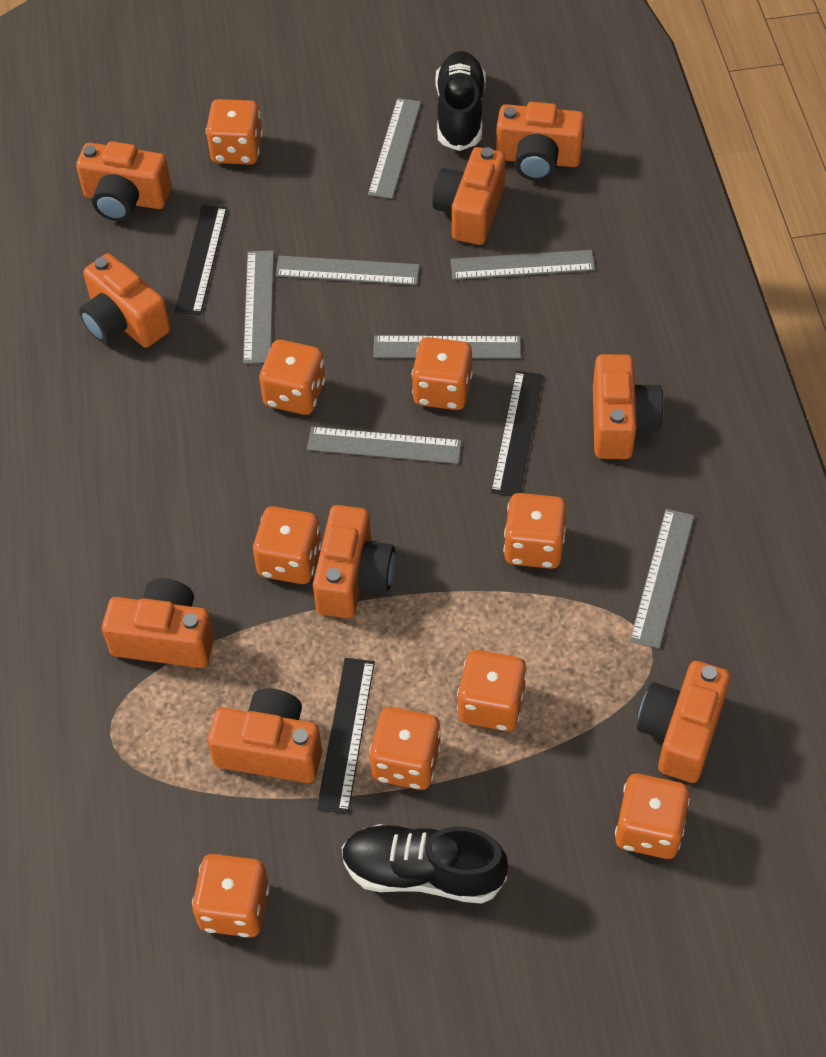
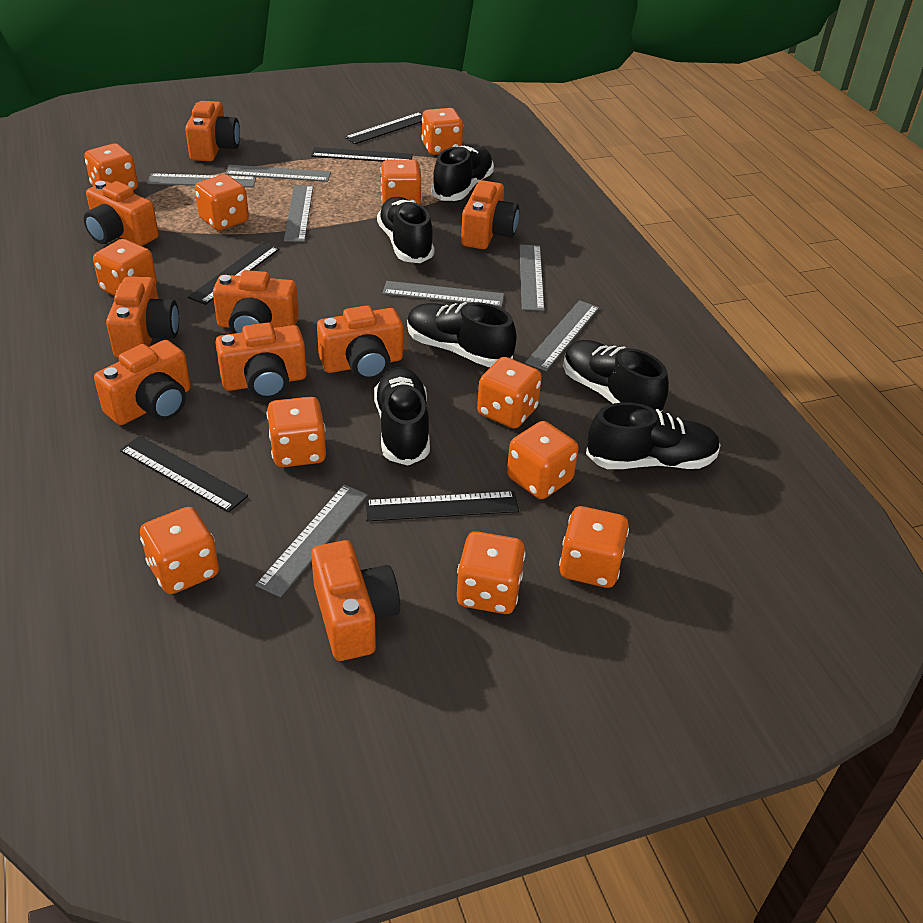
black ruler: 3 -> 5
black shoe: 2 -> 6
orange dice: 9 -> 11

